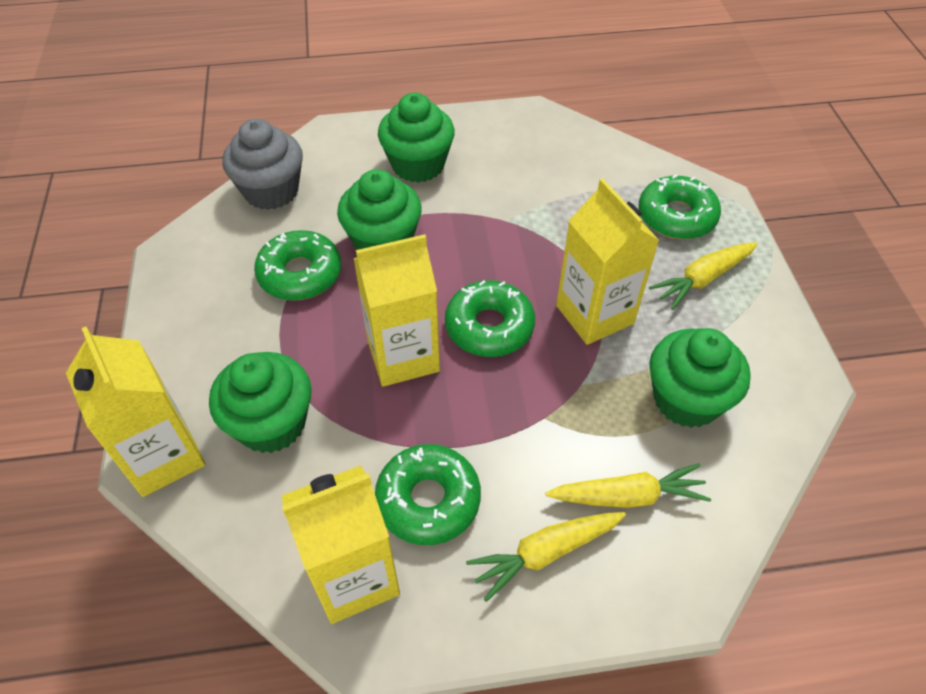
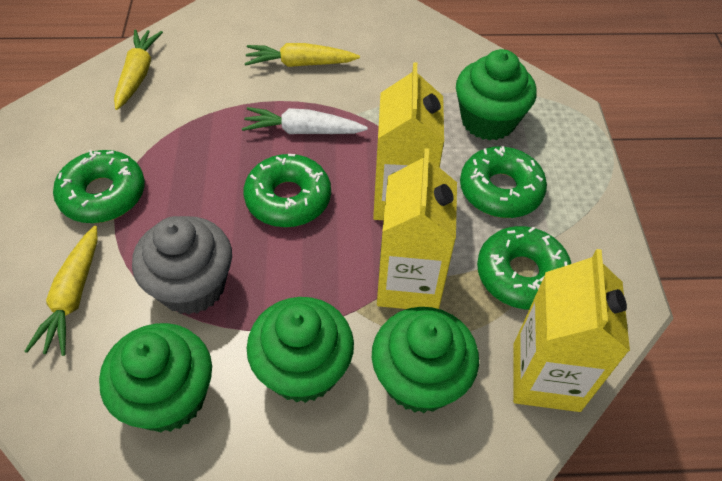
white carrot: 0 -> 1
yellow carton: 4 -> 3

